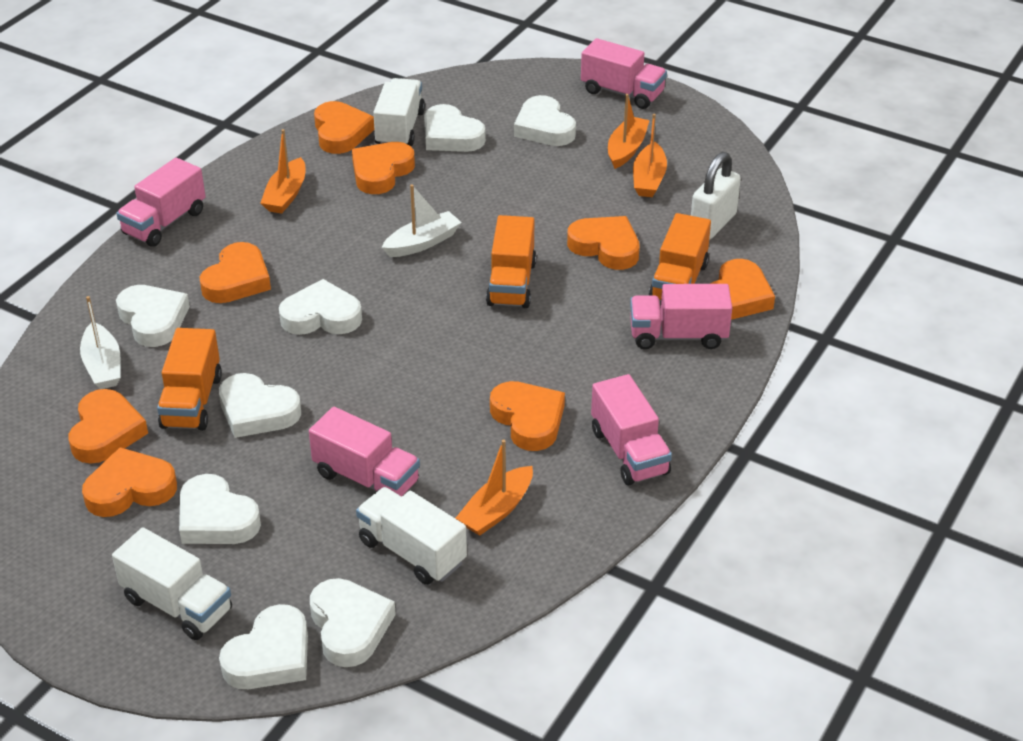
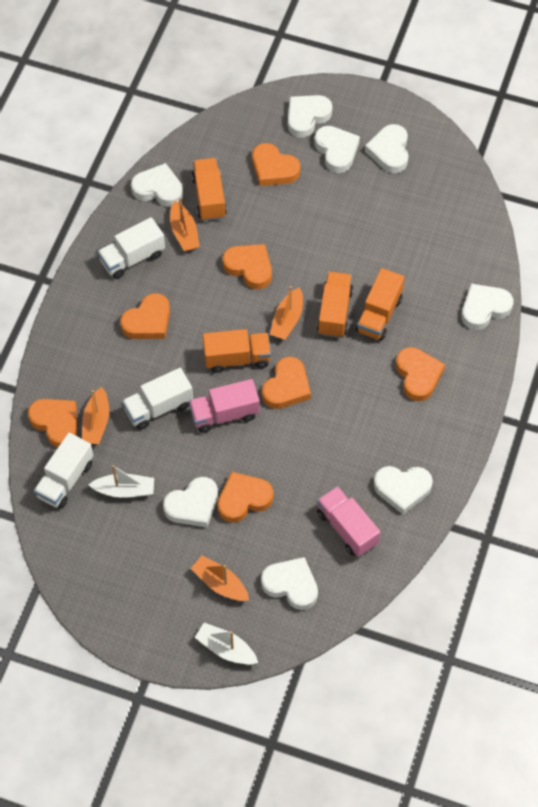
orange heart: 8 -> 7
orange truck: 3 -> 4
pink truck: 5 -> 2
white padlock: 1 -> 0

